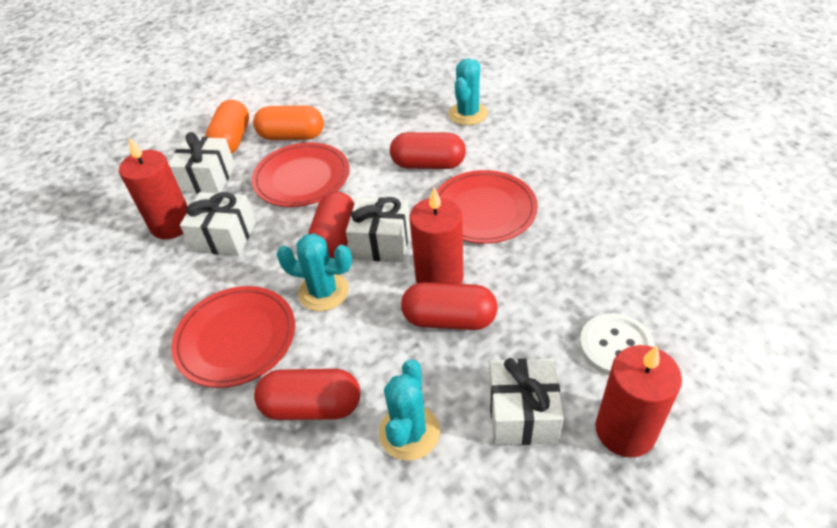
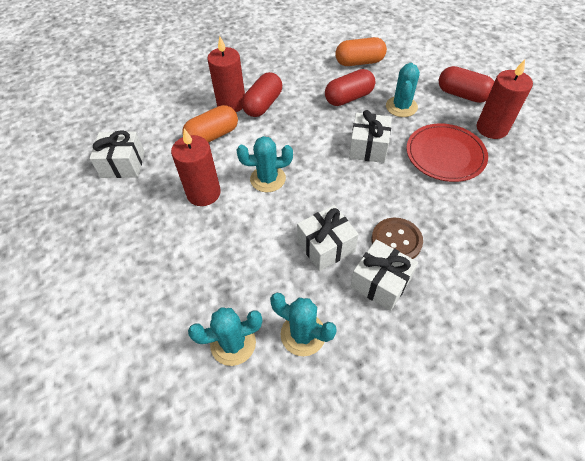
brown button: 0 -> 1
red capsule: 4 -> 3
red plate: 3 -> 1
turquoise cactus: 3 -> 4
white button: 1 -> 0

